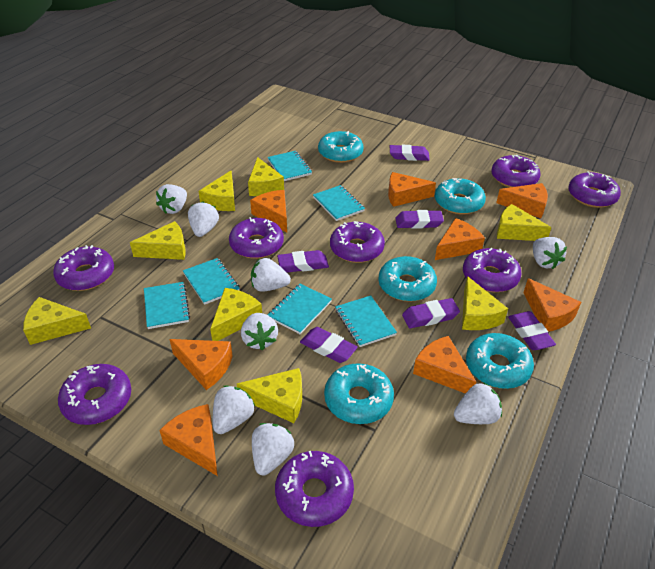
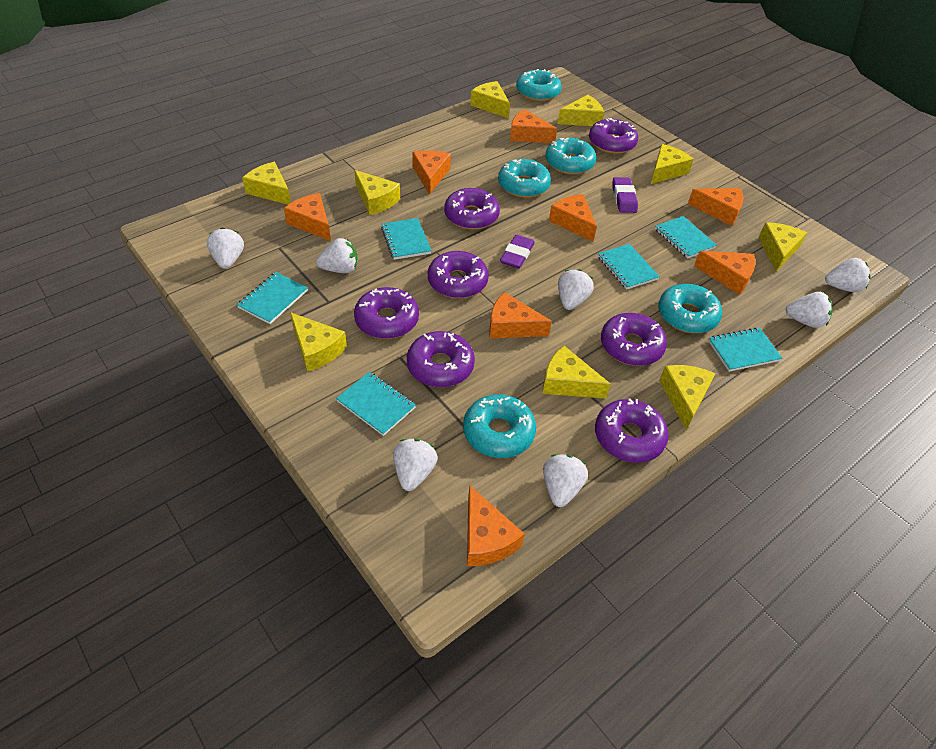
purple donut: 8 -> 7
purple eraser: 6 -> 2
white strawberry: 8 -> 7
yellow cheese: 8 -> 9

